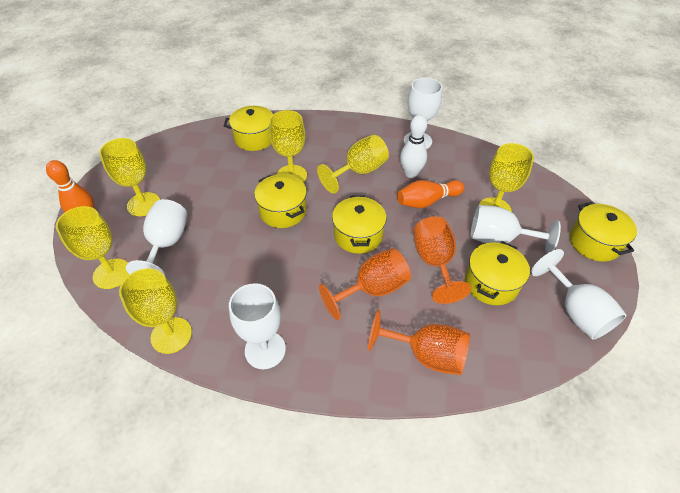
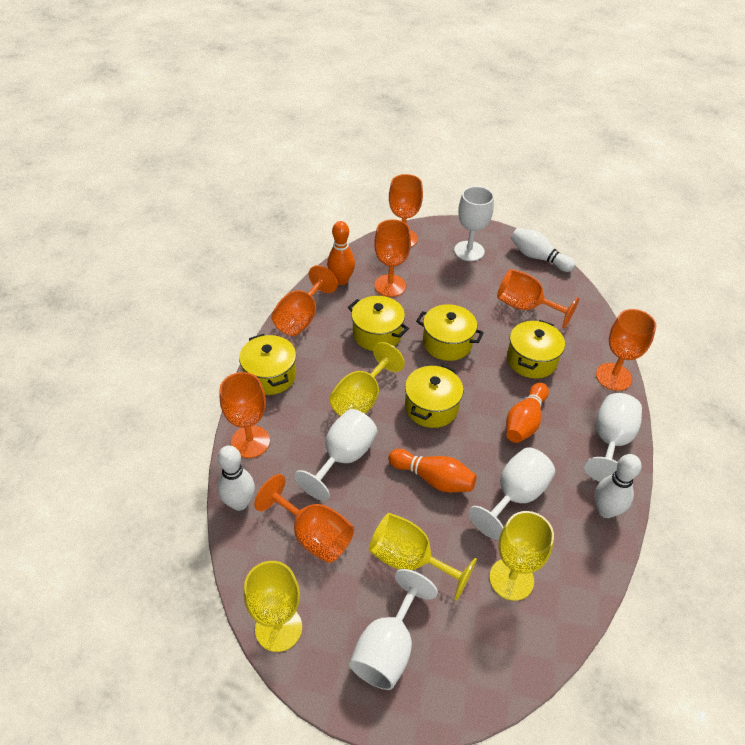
orange bowling pin: 2 -> 3
orange goblet: 3 -> 7
white bowling pin: 1 -> 3
yellow goblet: 6 -> 4

